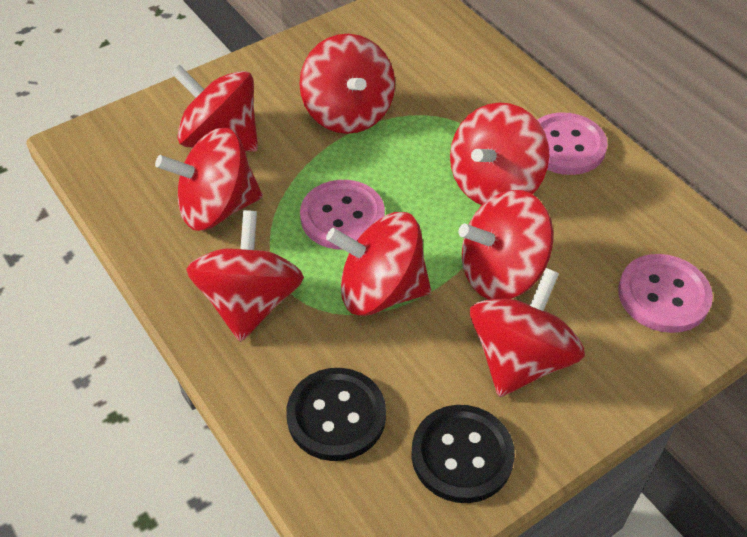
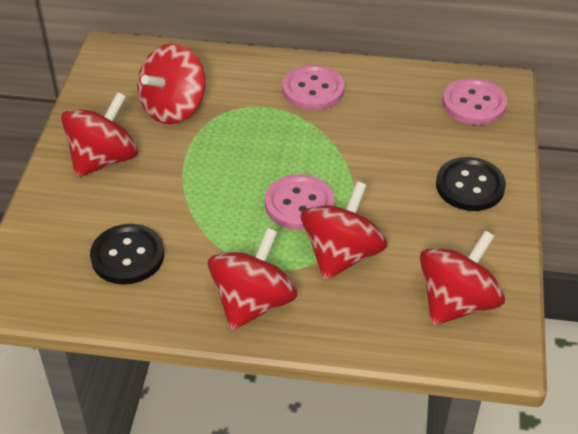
red spinning top: 8 -> 5

